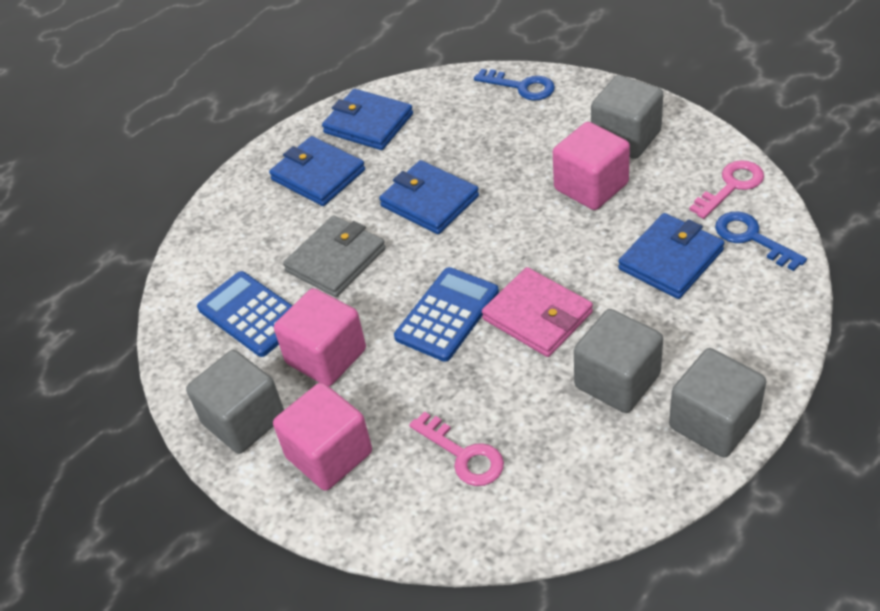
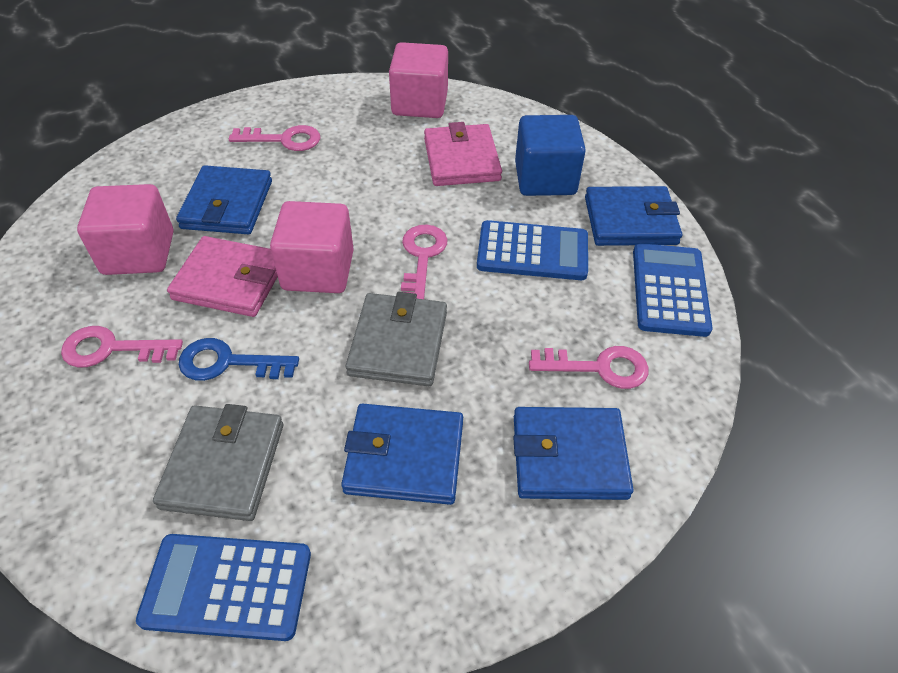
blue calculator: 2 -> 3
blue cube: 0 -> 1
blue key: 2 -> 1
grey cube: 4 -> 0
grey wallet: 1 -> 2
pink key: 2 -> 4
pink wallet: 1 -> 2

